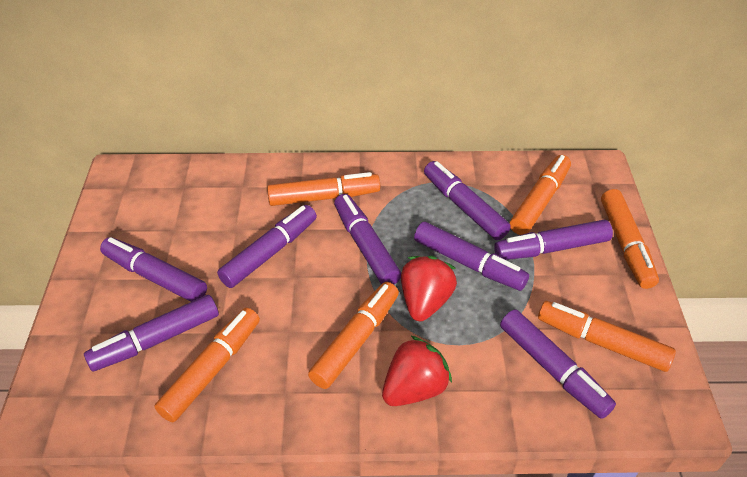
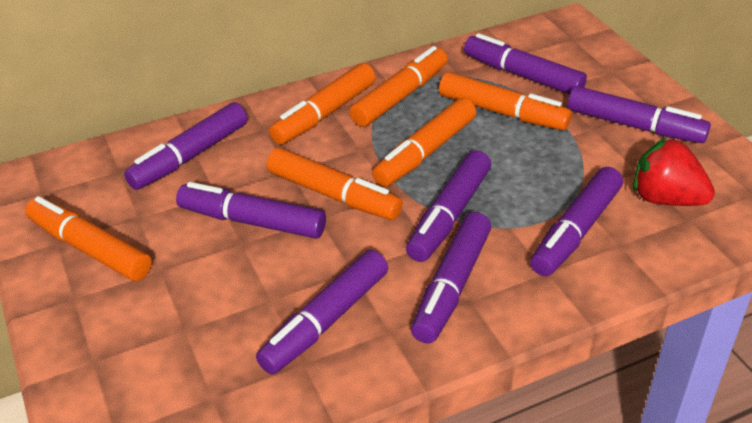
red strawberry: 2 -> 1

